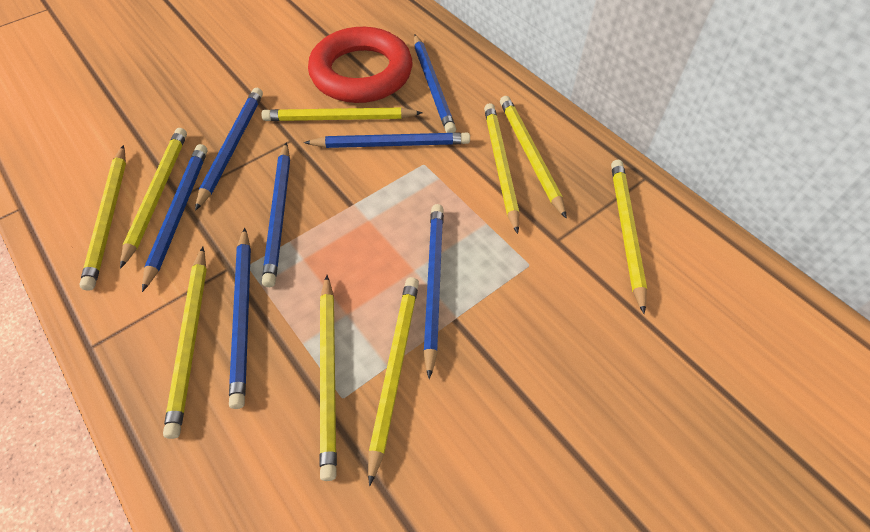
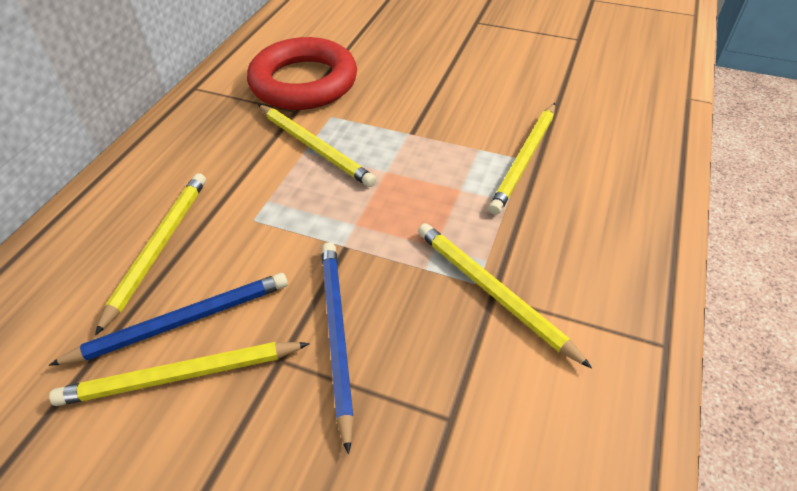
blue pencil: 7 -> 2
yellow pencil: 9 -> 5

